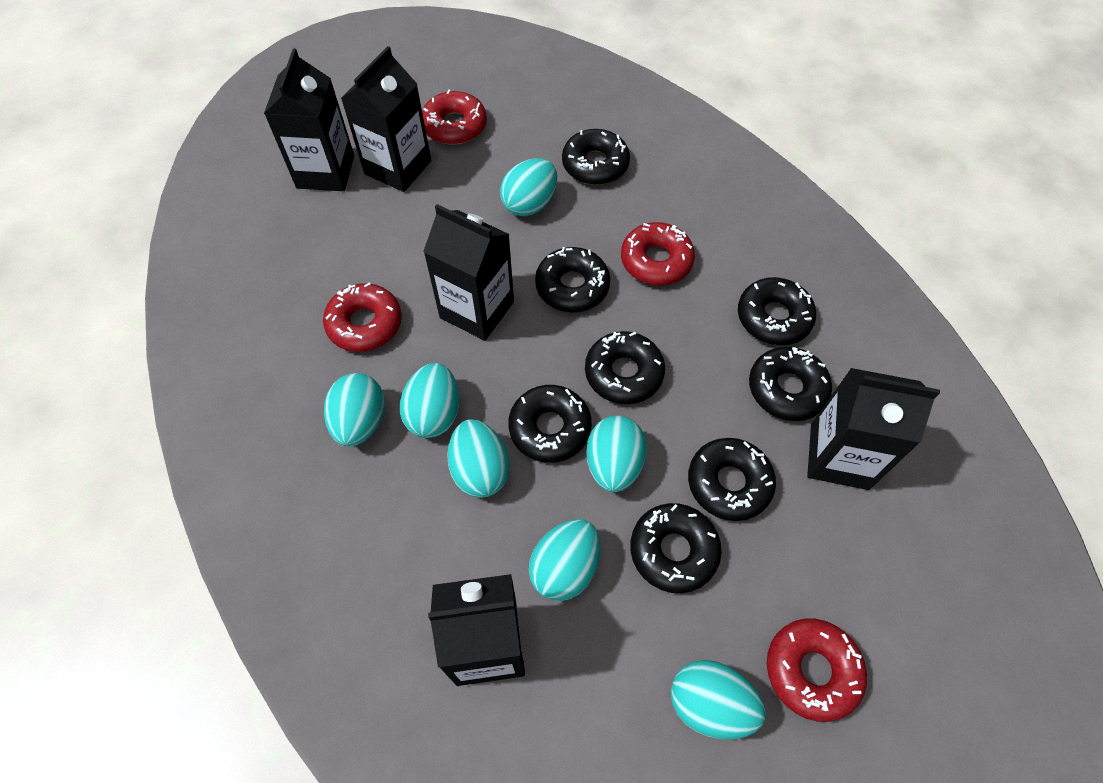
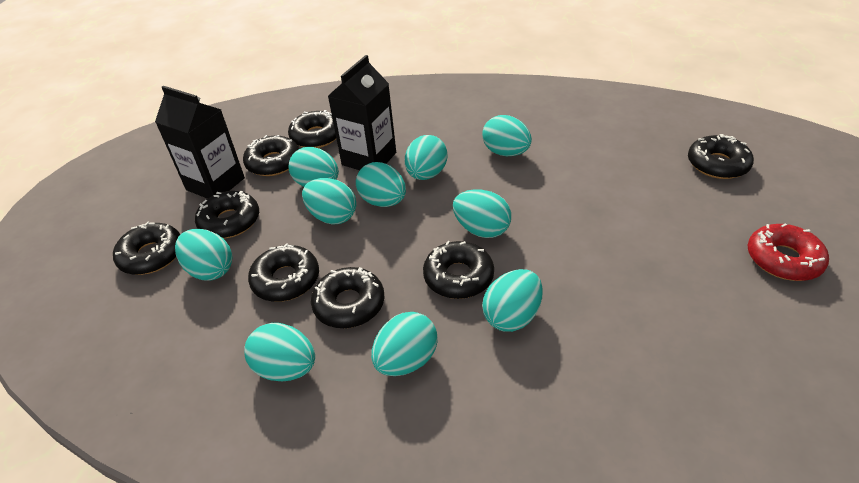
black carton: 5 -> 2
red donut: 4 -> 1
turquoise egg: 7 -> 10

